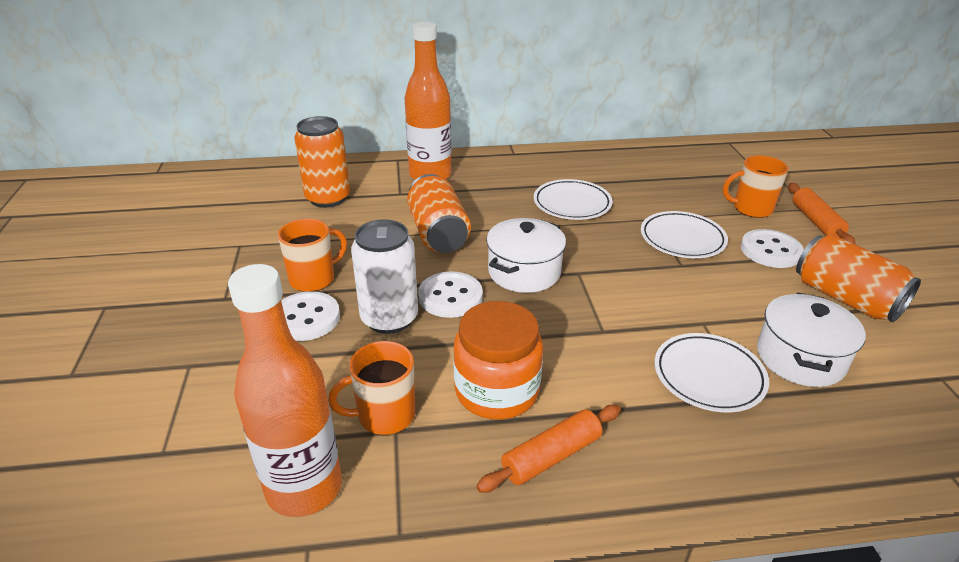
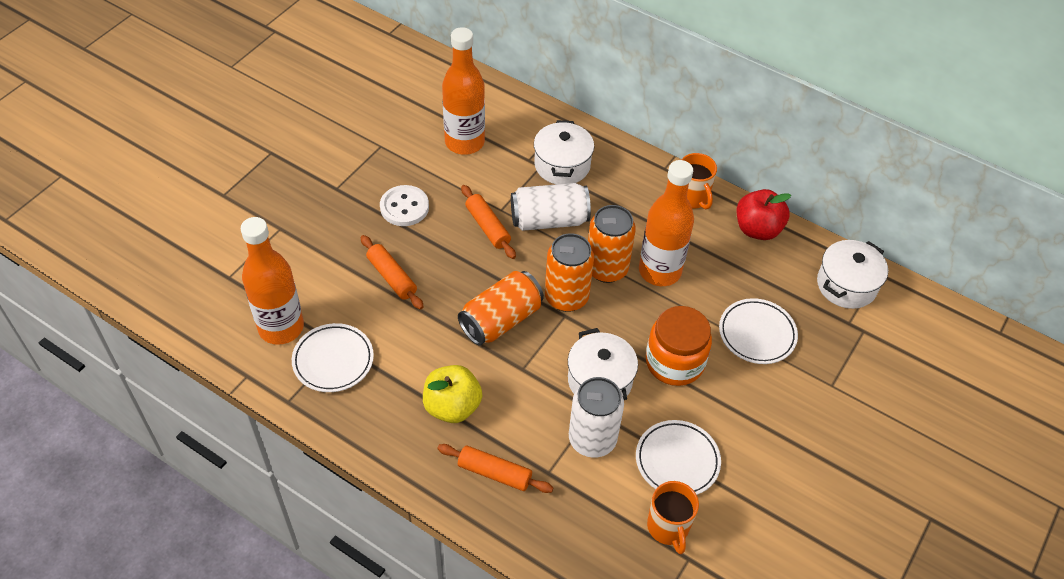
orange bottle: 2 -> 3
orange mug: 3 -> 2
orange rolling pin: 2 -> 3
red apple: 0 -> 1
white button: 3 -> 1
white can: 1 -> 2
white pot: 2 -> 3
yellow apple: 0 -> 1

